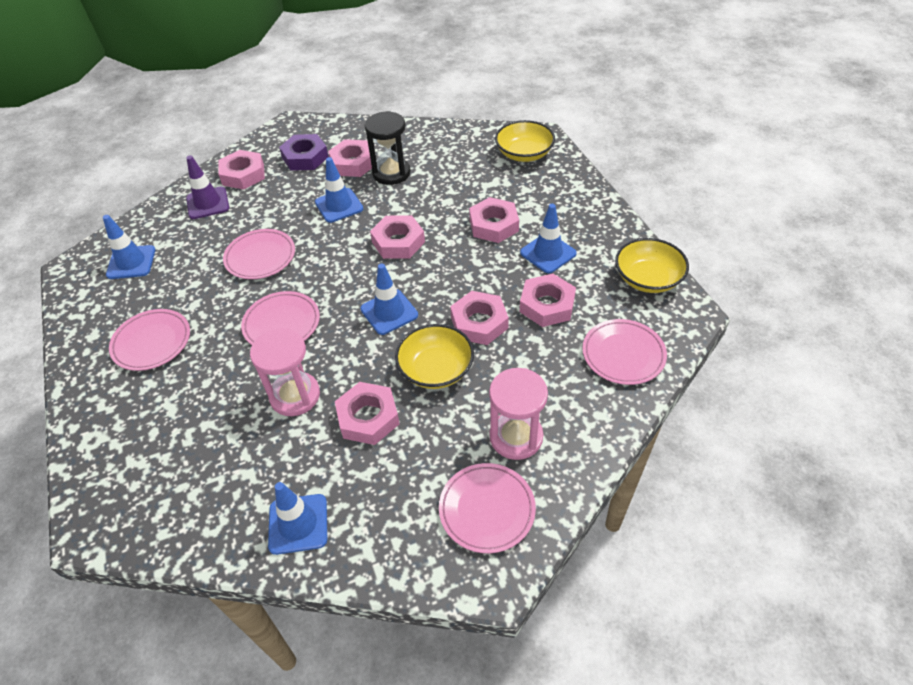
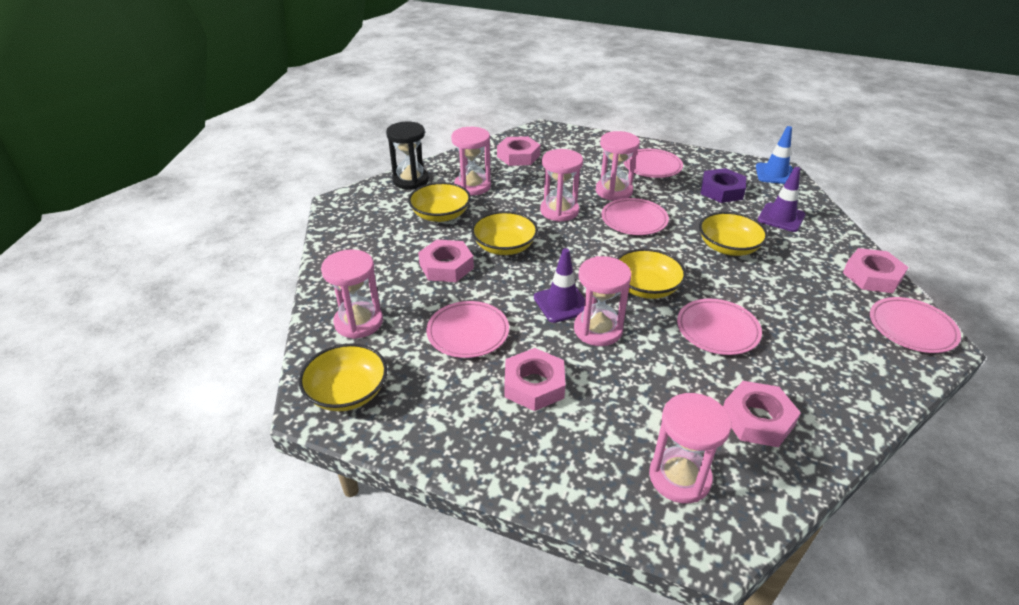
blue traffic cone: 5 -> 1
pink hourglass: 2 -> 6
pink nut: 7 -> 5
purple traffic cone: 1 -> 2
yellow bowl: 3 -> 5

